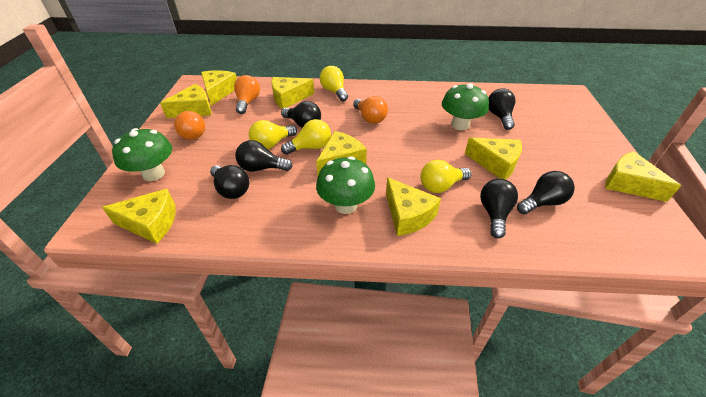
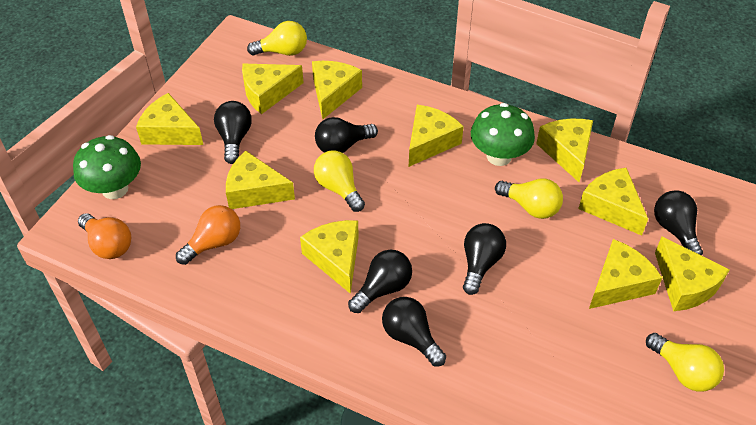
green mushroom: 3 -> 2
orange light bulb: 3 -> 2
yellow cheese: 8 -> 10

